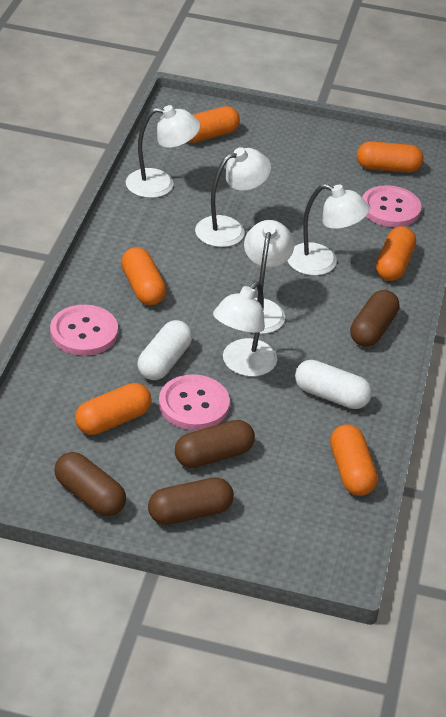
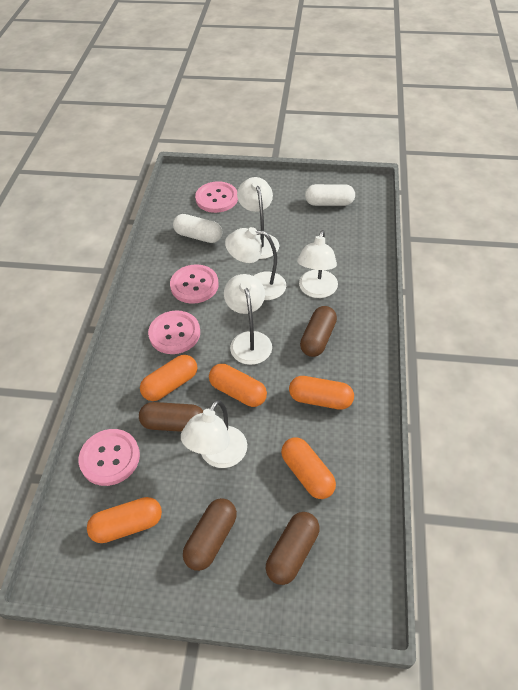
orange capsule: 6 -> 5
pink button: 3 -> 4

